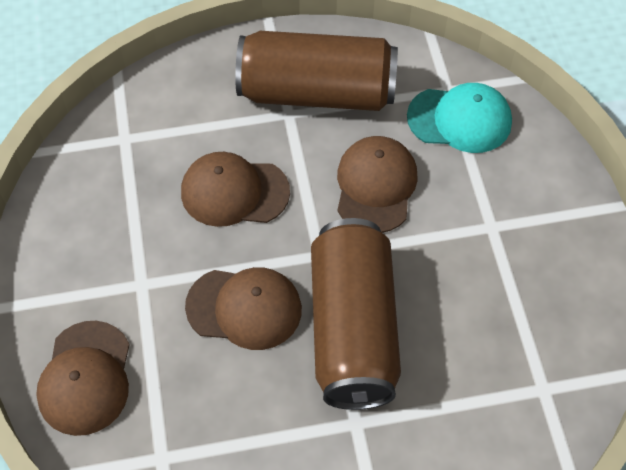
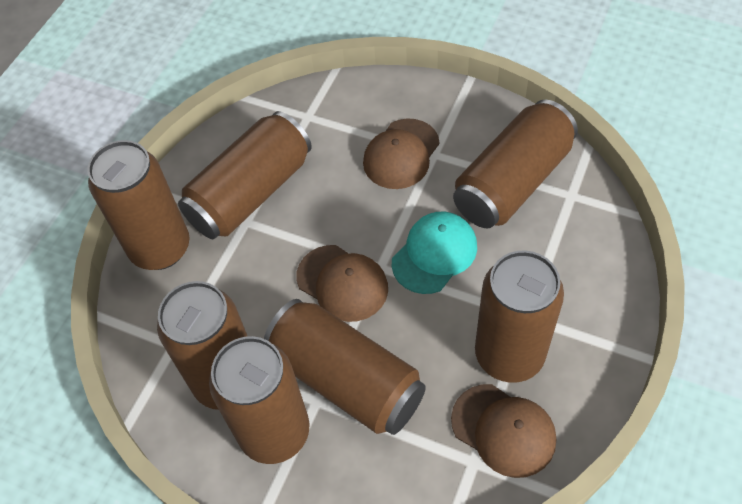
brown can: 2 -> 7
brown cap: 4 -> 3

